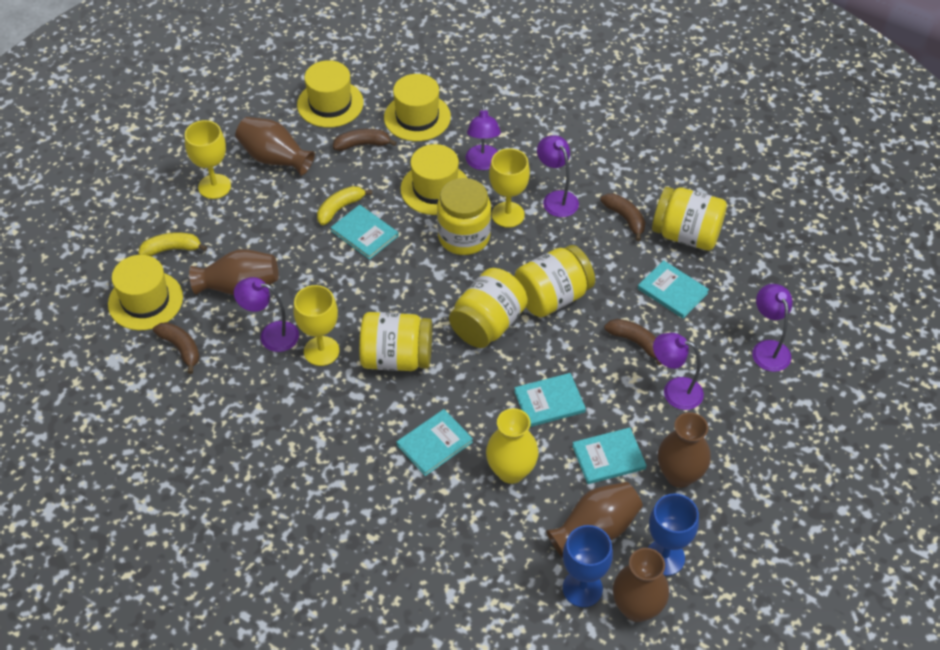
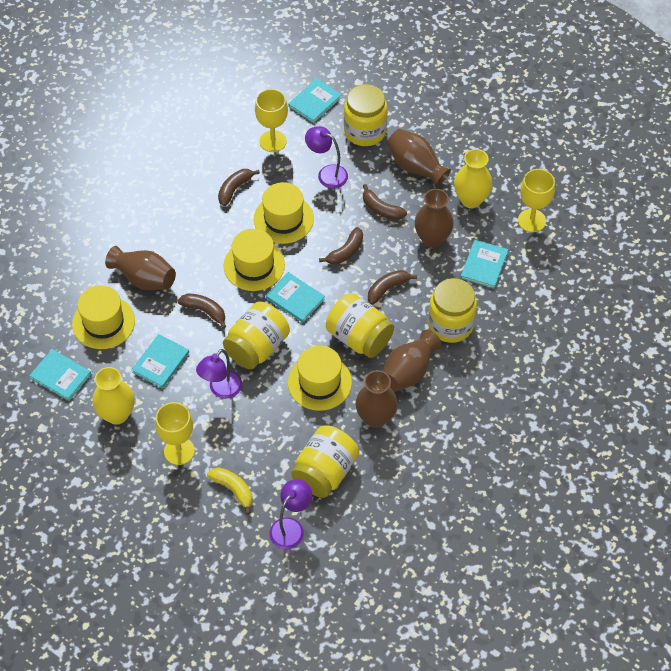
blue goblet: 2 -> 0
brown banana: 4 -> 5
purple lamp: 5 -> 3
yellow banana: 2 -> 1
yellow vase: 1 -> 2

